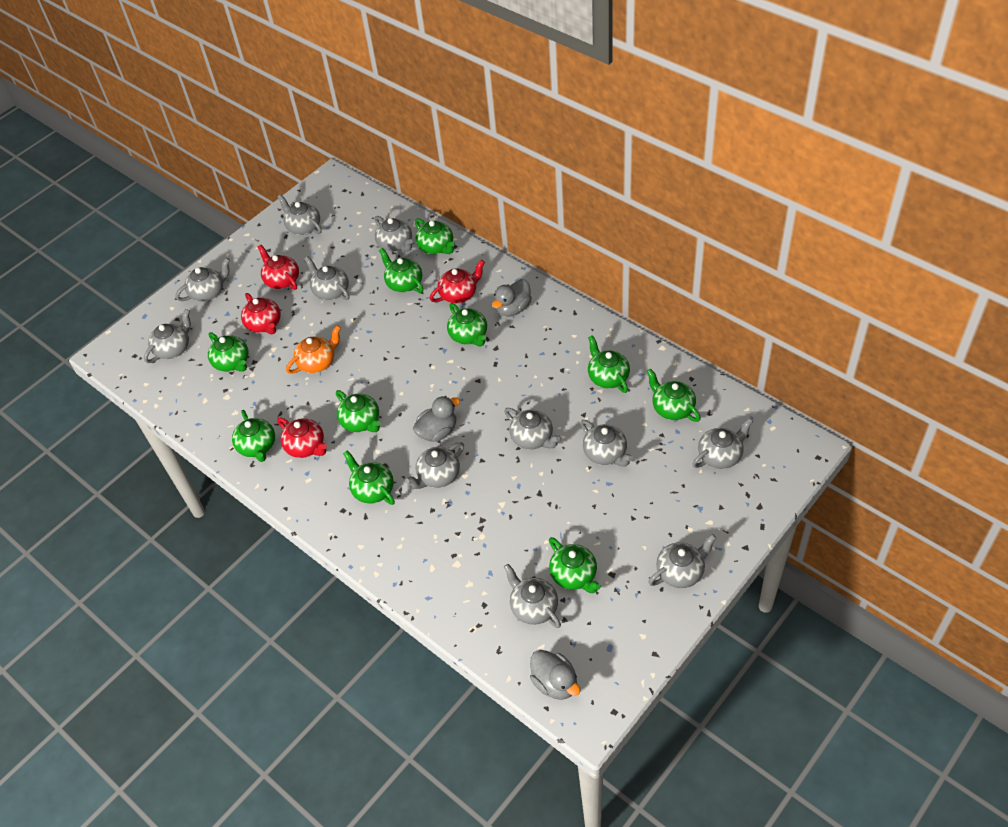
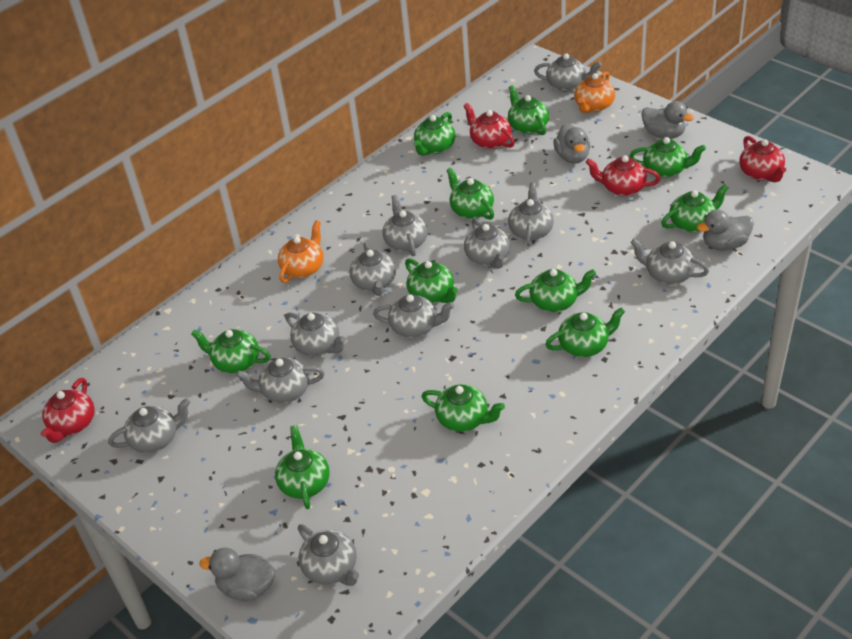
green teapot: 10 -> 11
grey duck: 3 -> 4
orange teapot: 1 -> 2

